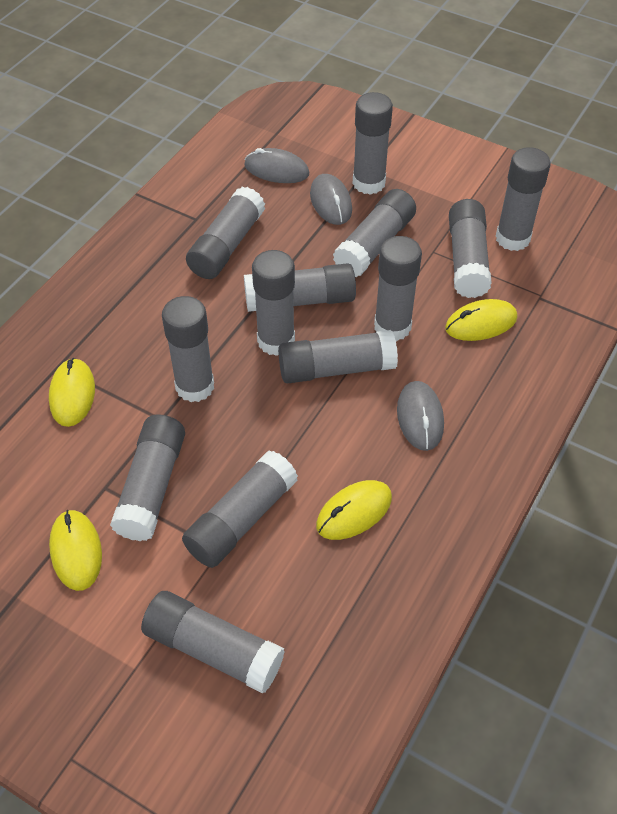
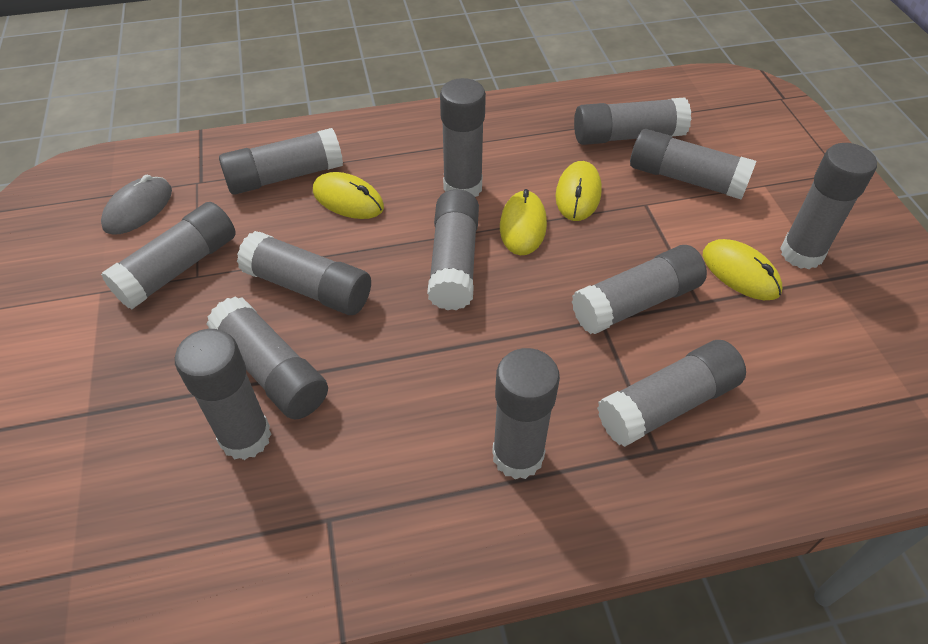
grey mouse: 3 -> 1

